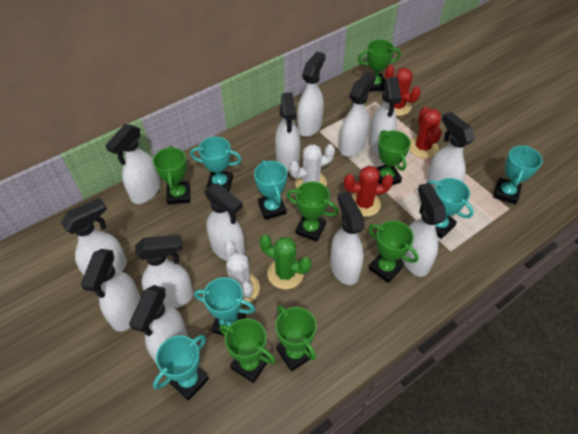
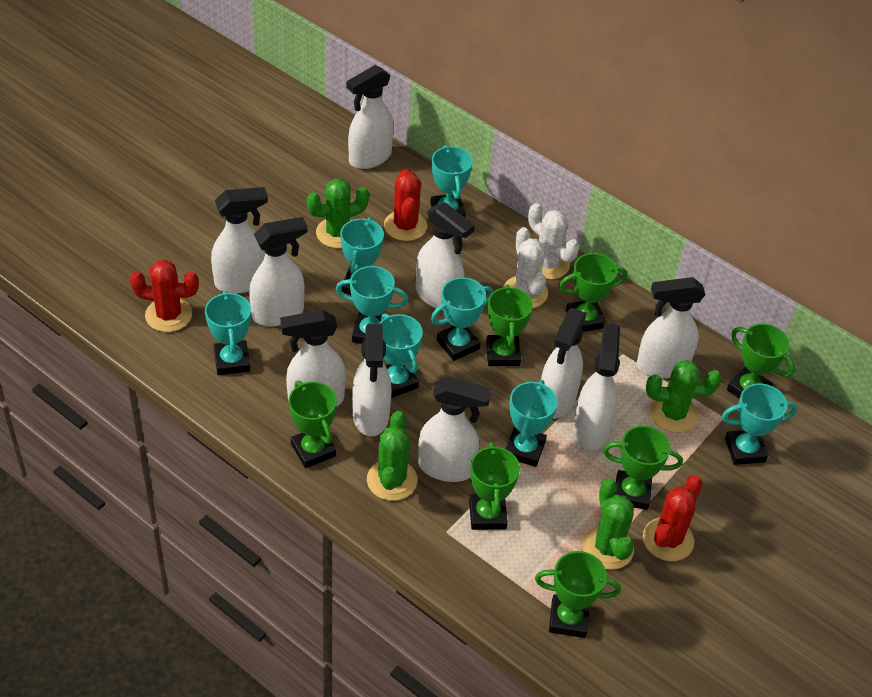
green cactus: 1 -> 4
turquoise trophy: 6 -> 8
white spray bottle: 13 -> 10

